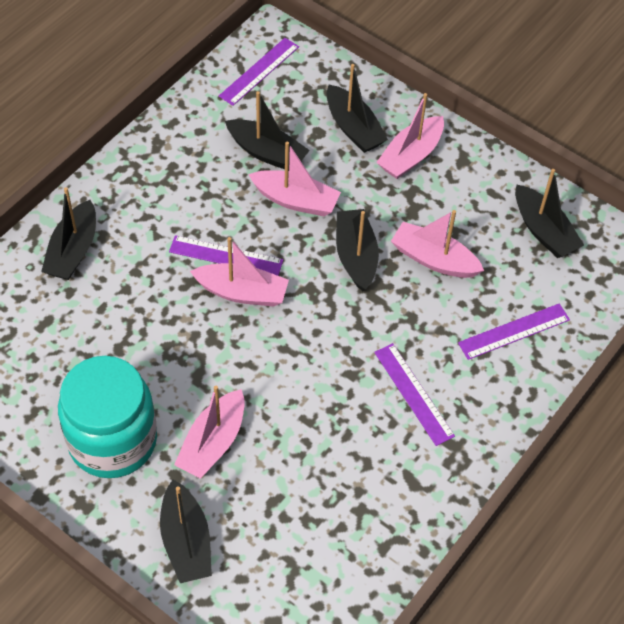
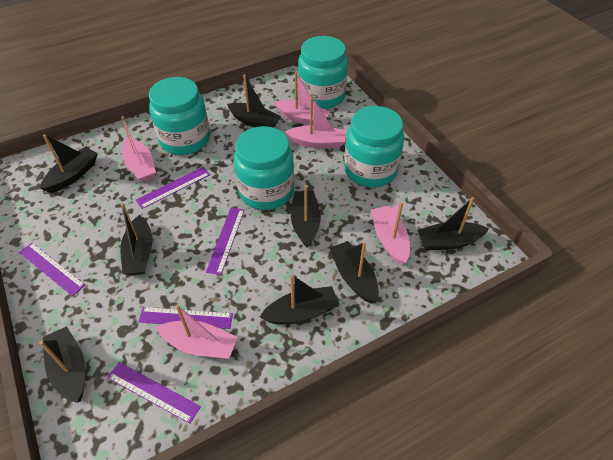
black boat: 6 -> 8
purple ruler: 4 -> 5
turquoise jar: 1 -> 4

